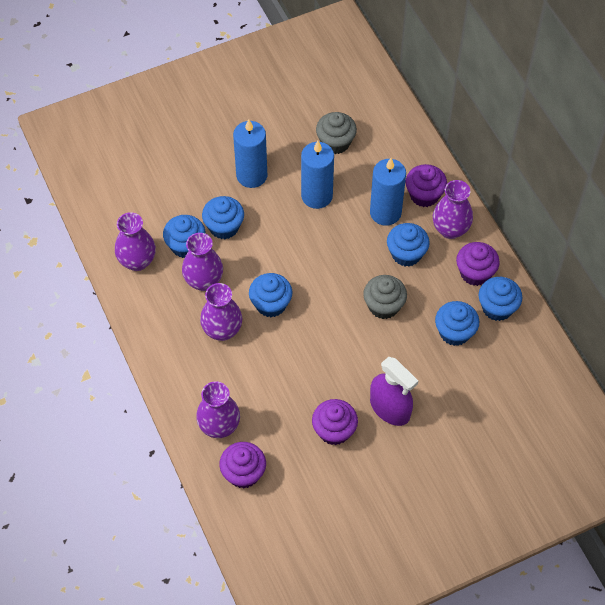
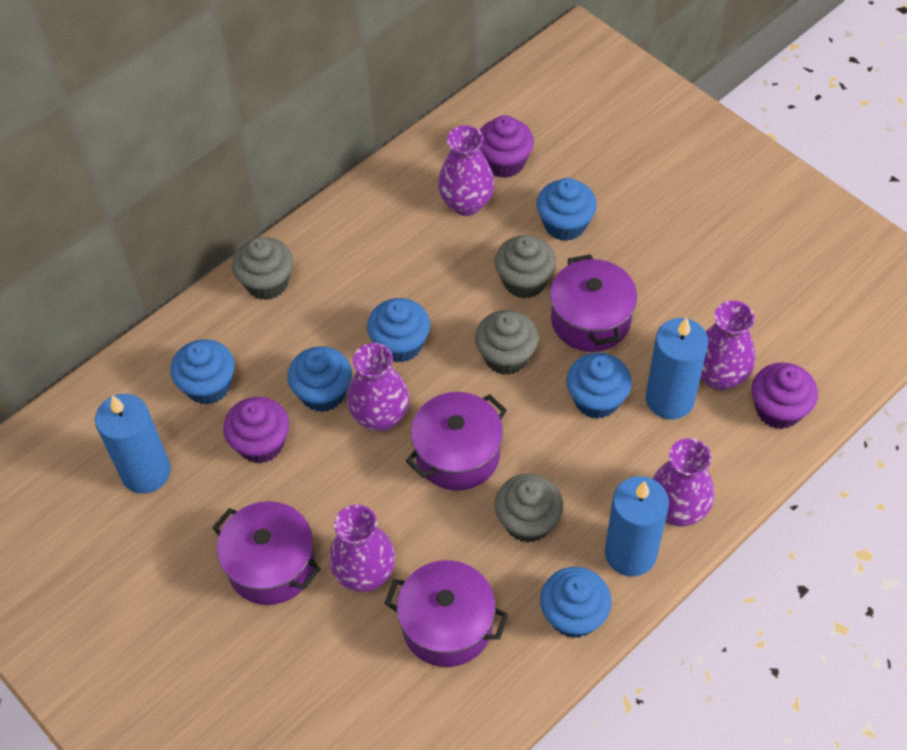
grey cupcake: 2 -> 4
purple cupcake: 4 -> 3
purple pot: 0 -> 4
purple spray bottle: 1 -> 0

